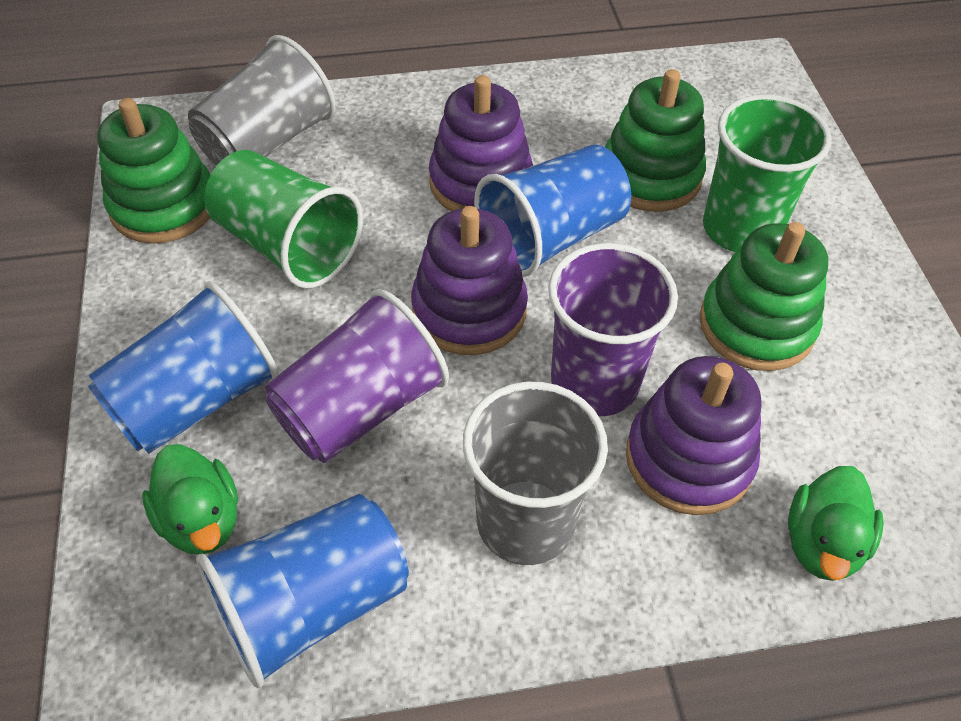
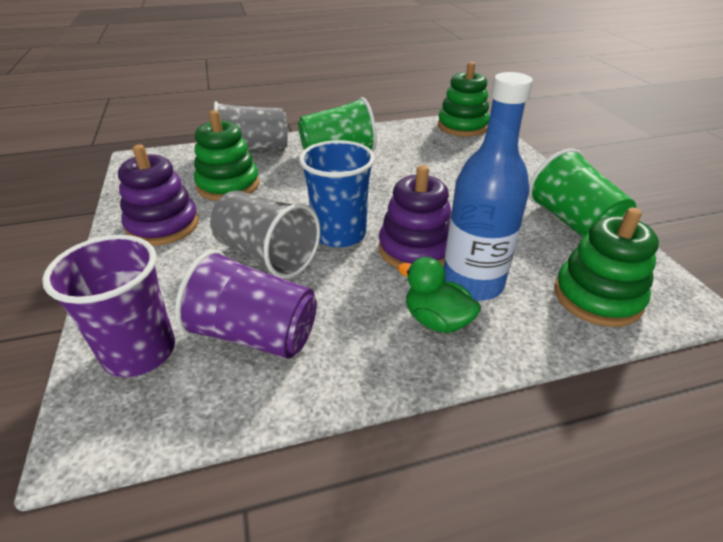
blue bottle: 0 -> 1
blue cup: 3 -> 1
green duck: 2 -> 1
purple stacking toy: 3 -> 2

